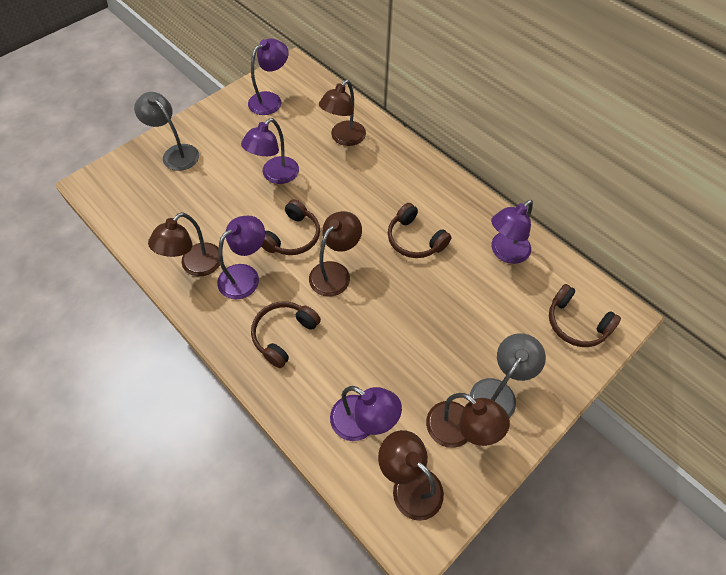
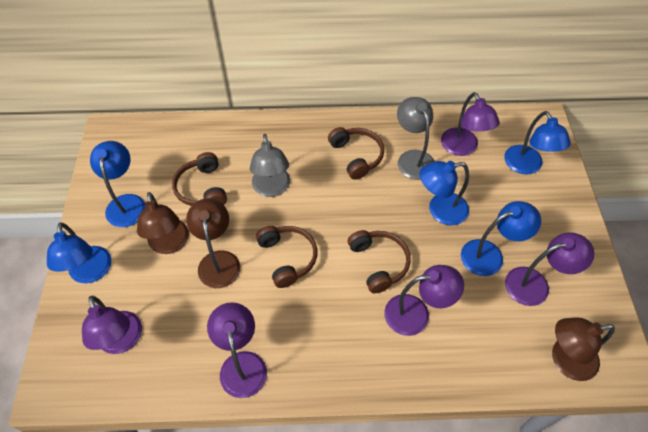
blue lamp: 0 -> 5
brown lamp: 5 -> 3

